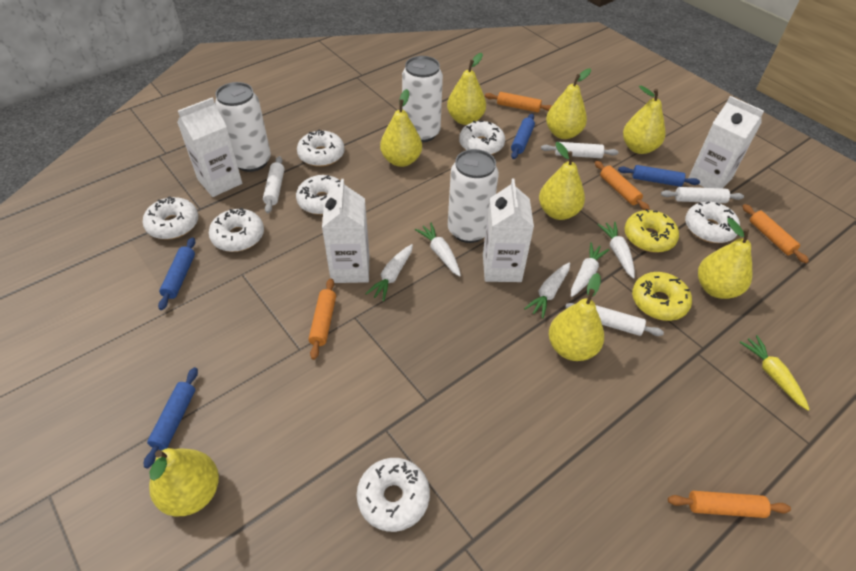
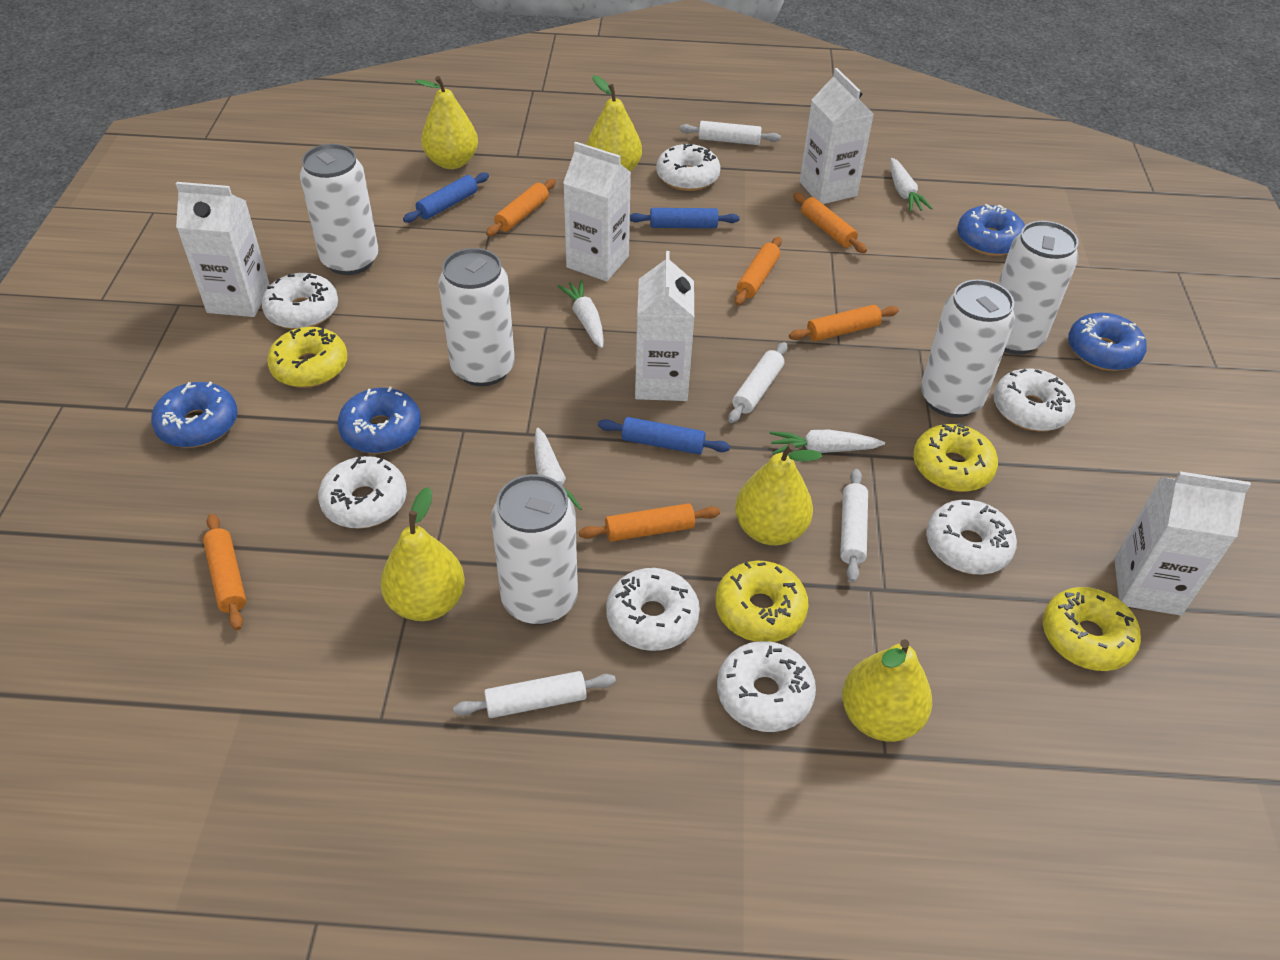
blue donut: 0 -> 4
blue rolling pin: 4 -> 3
orange rolling pin: 5 -> 6
white can: 3 -> 5
white carrot: 5 -> 4
white carton: 4 -> 5
yellow carrot: 1 -> 0
yellow donut: 2 -> 4
yellow pear: 8 -> 5

